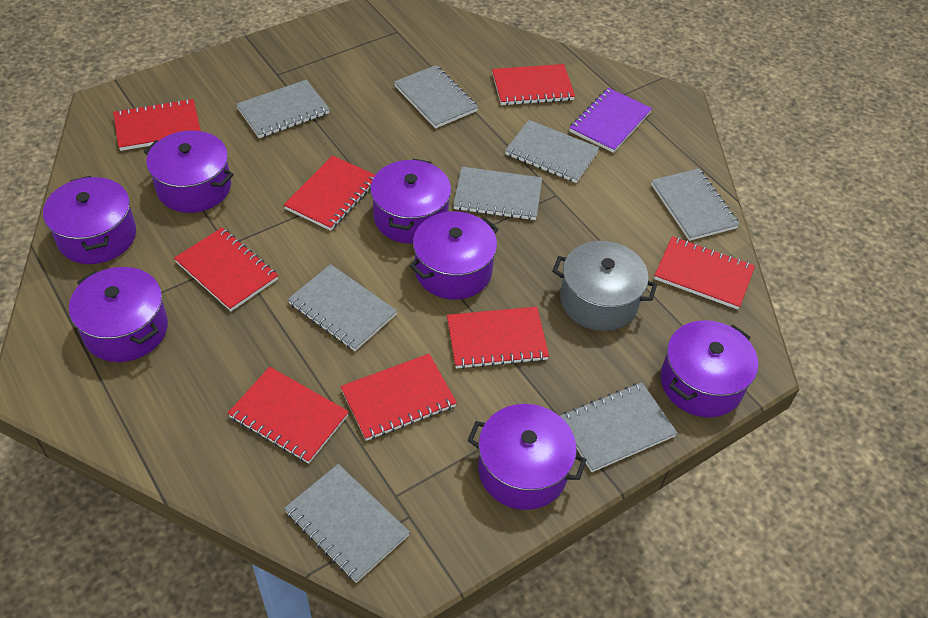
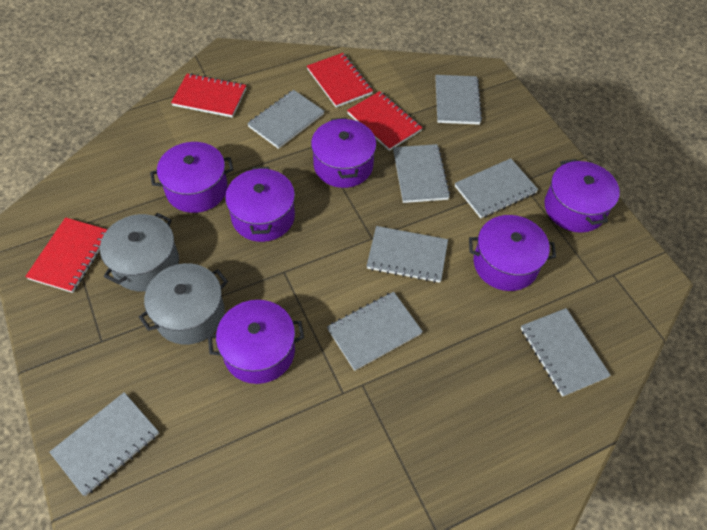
grey pot: 1 -> 2
purple notebook: 1 -> 0
purple pot: 7 -> 6
red notebook: 8 -> 4

